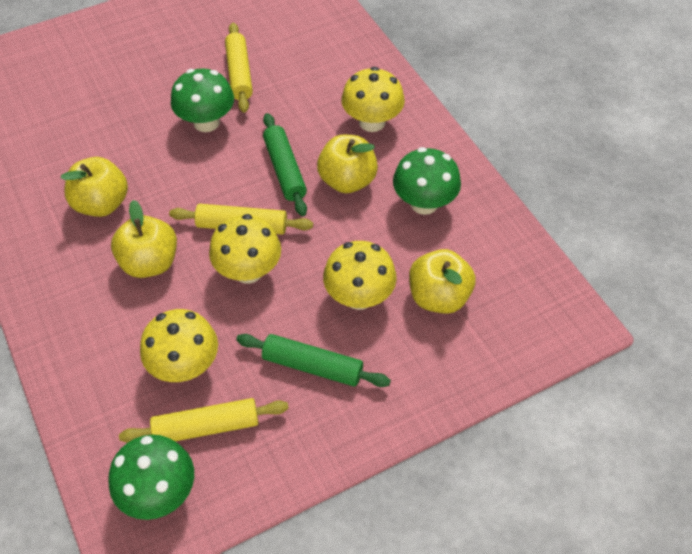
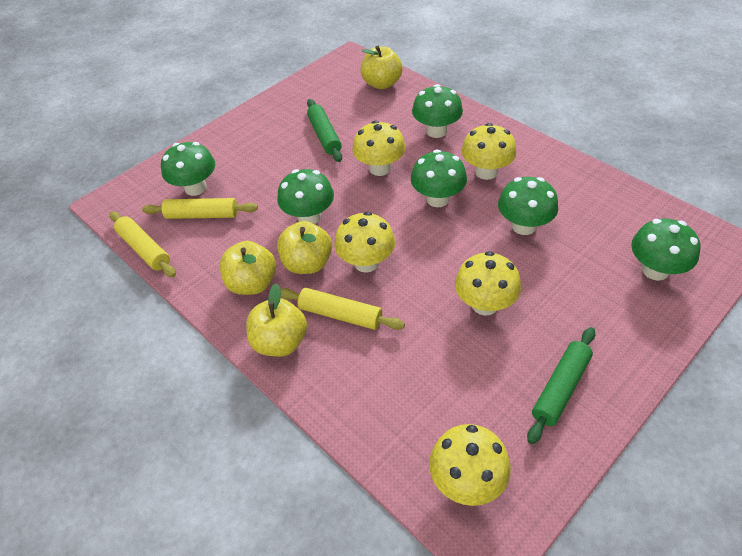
green mushroom: 3 -> 6
yellow mushroom: 4 -> 5

